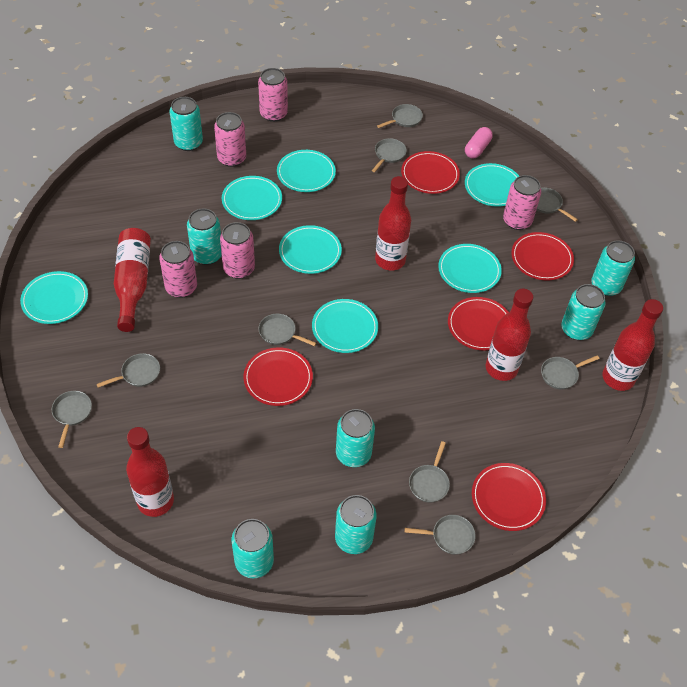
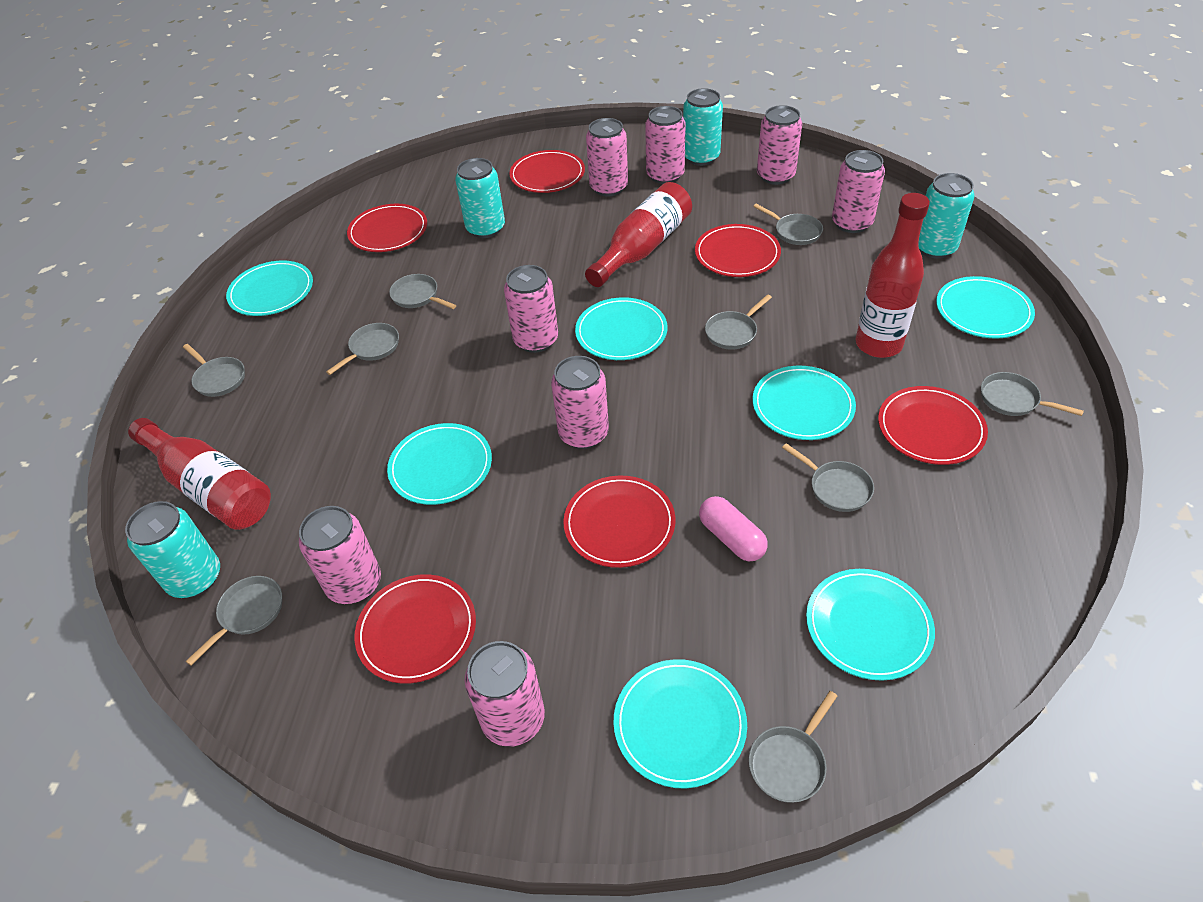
pink can: 5 -> 8
red bottle: 5 -> 3
red plate: 5 -> 6
turquoise can: 7 -> 4

